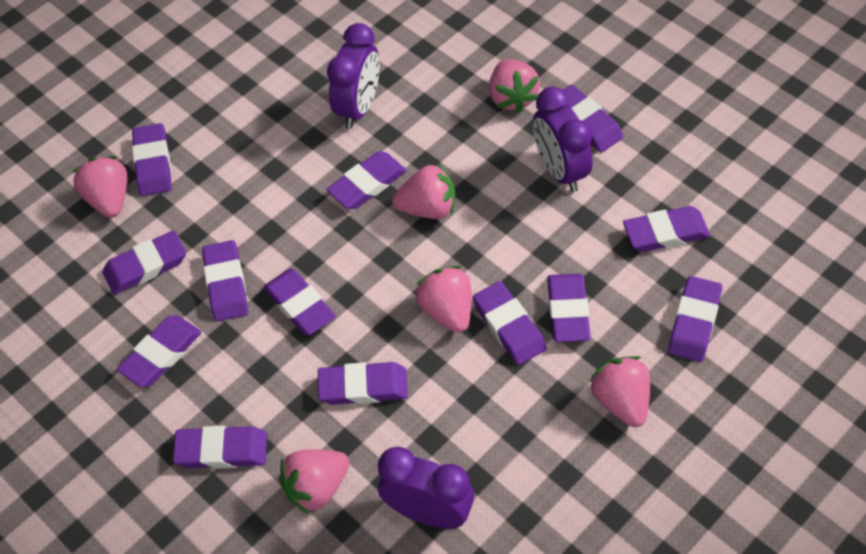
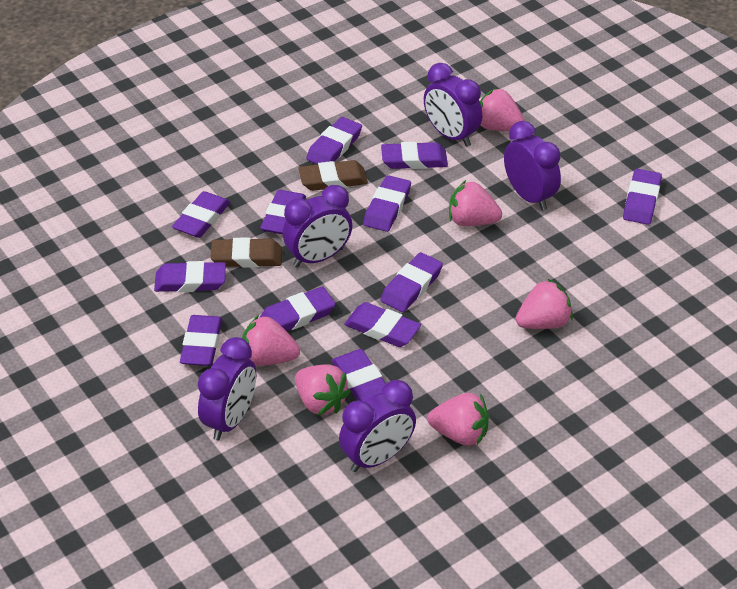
brown eraser: 0 -> 2
purple clock: 3 -> 5
purple eraser: 13 -> 12

